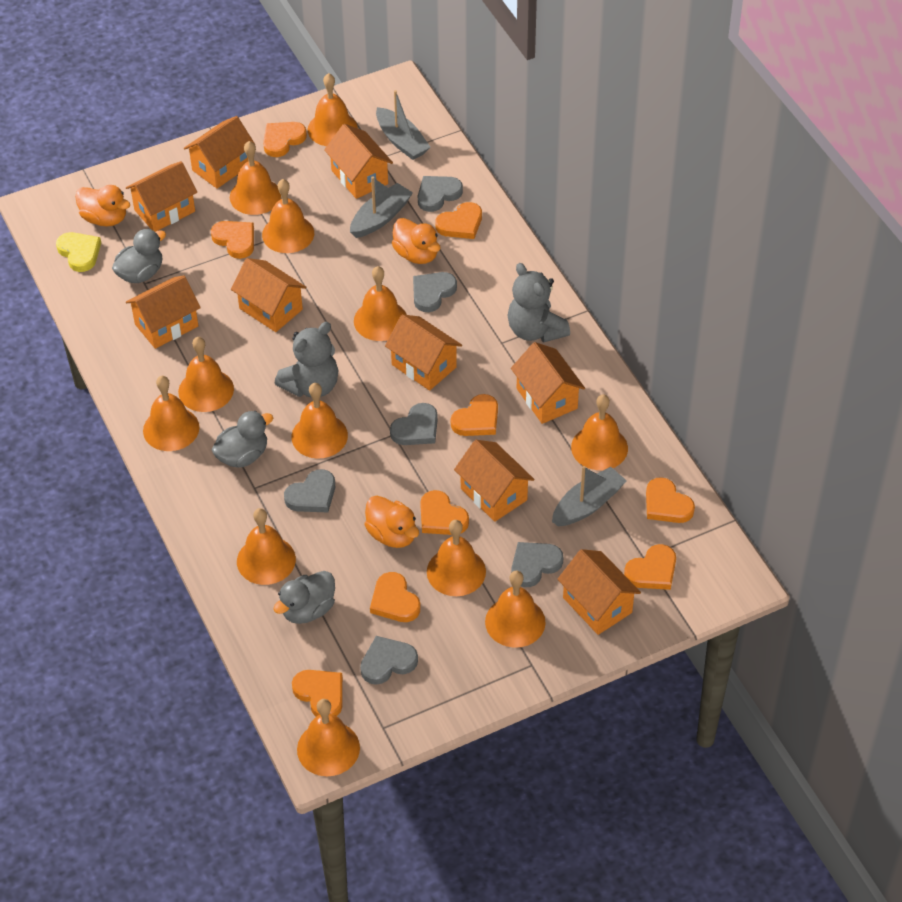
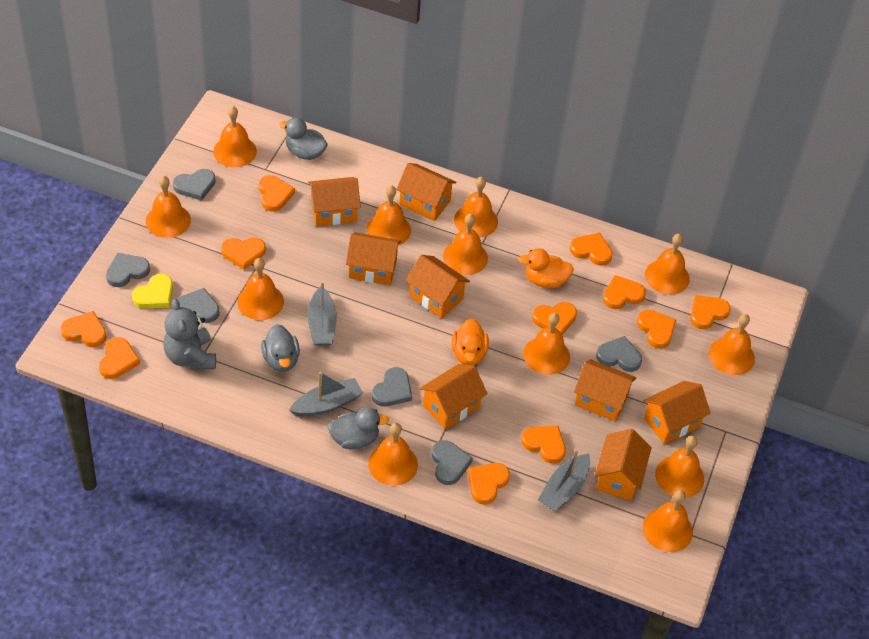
grey teddy bear: 2 -> 1
orange duck: 3 -> 2
orange heart: 9 -> 11
orange house: 9 -> 8

